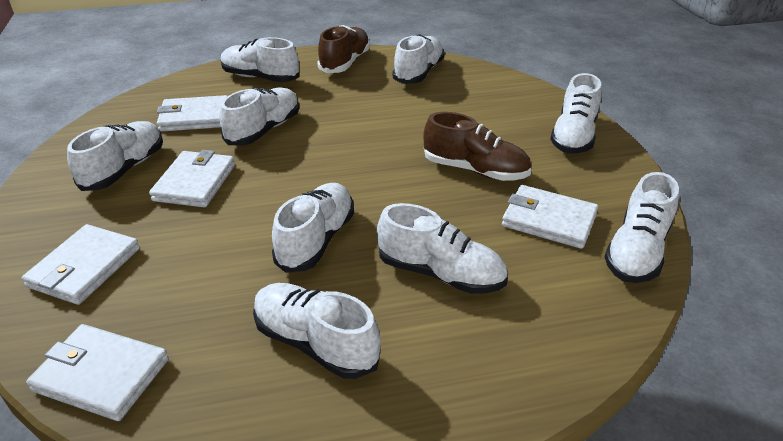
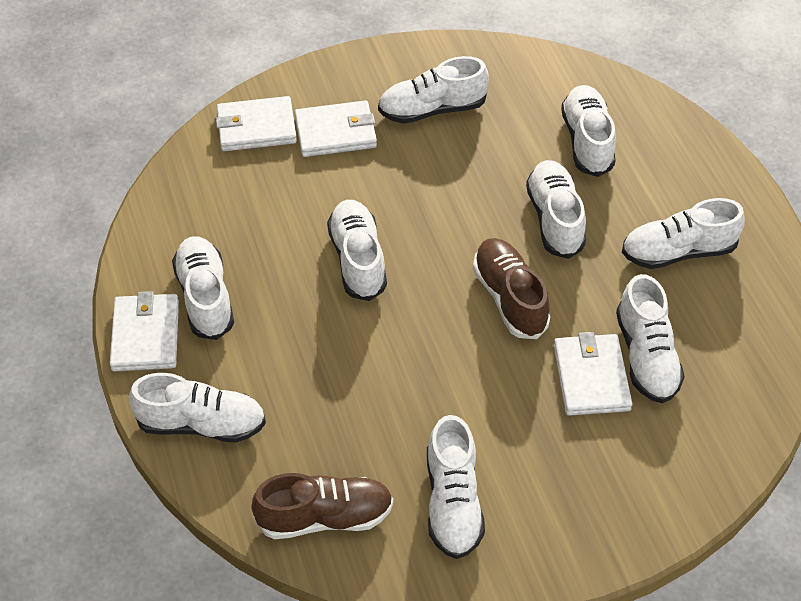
white wallet: 5 -> 4

